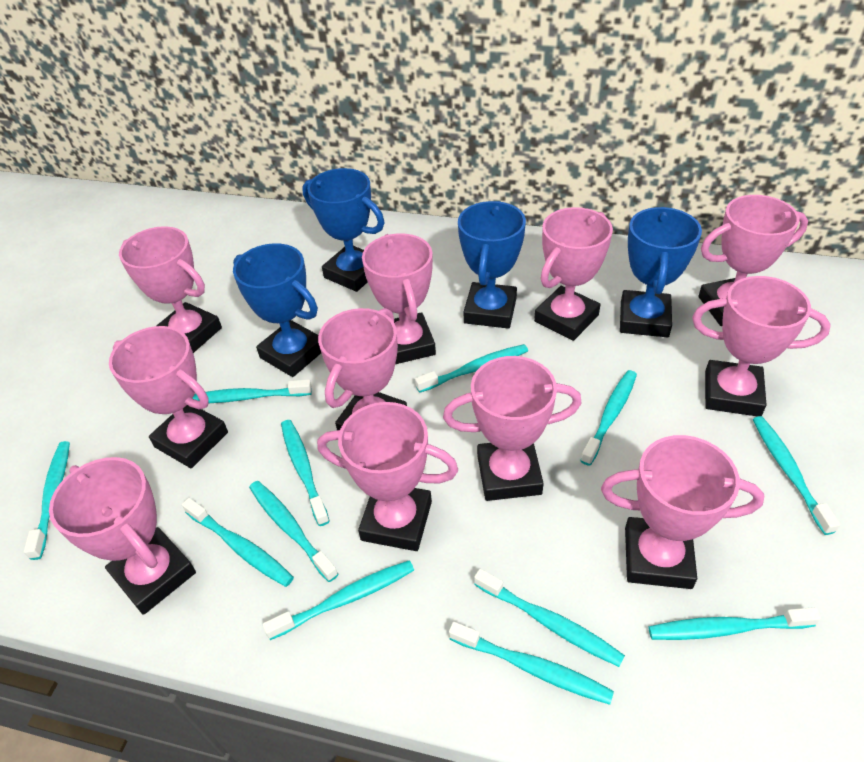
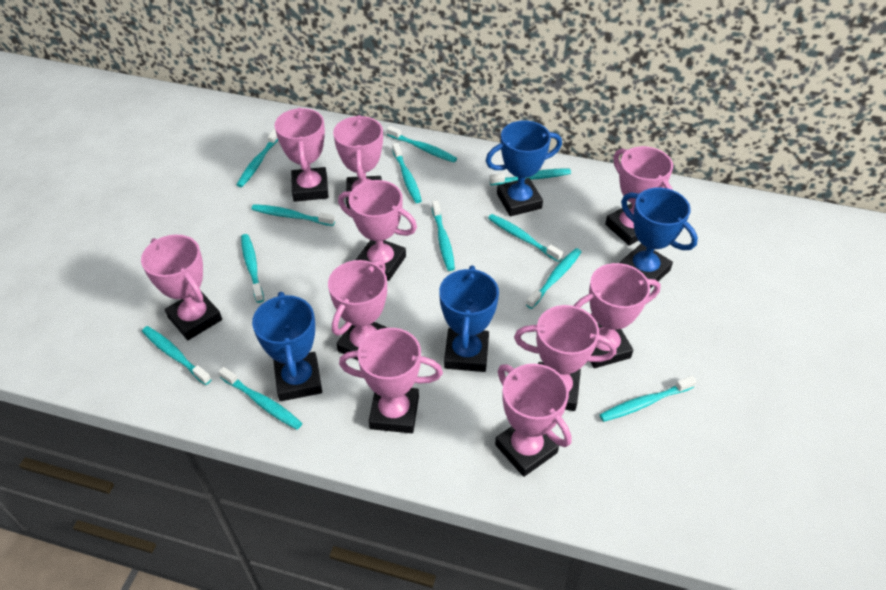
pink trophy: 11 -> 10

